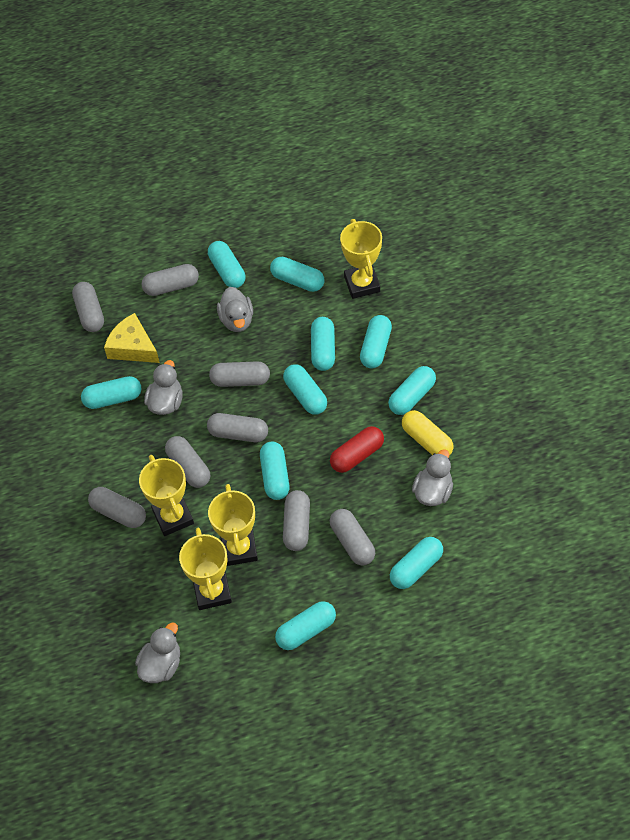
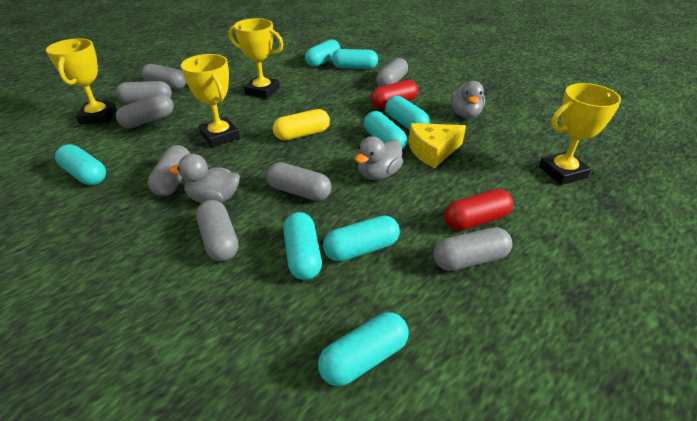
grey duck: 4 -> 3
red capsule: 1 -> 2
turquoise capsule: 10 -> 8

